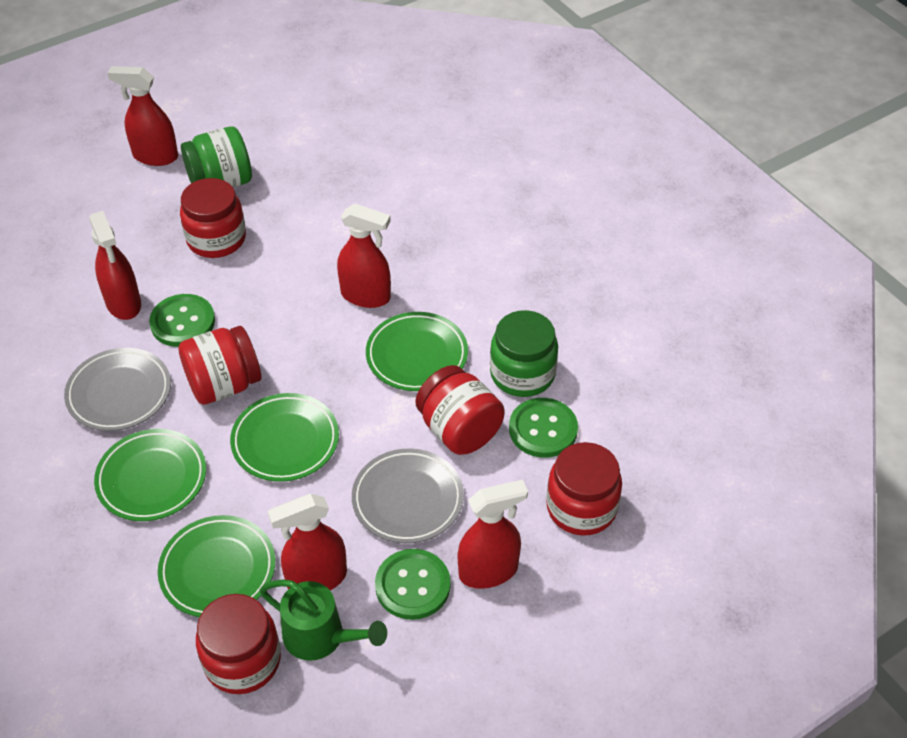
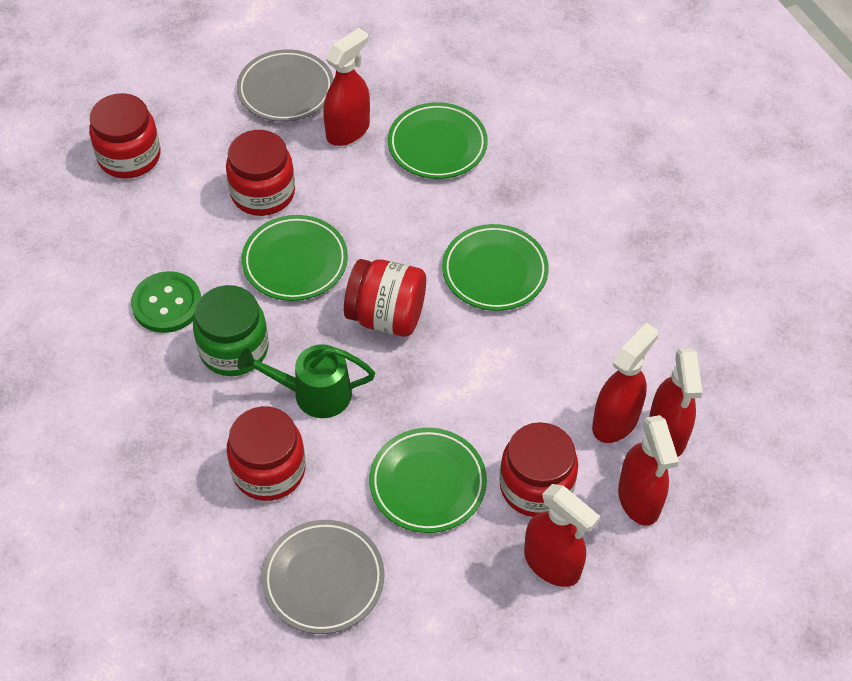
green button: 3 -> 1
green jar: 2 -> 1

